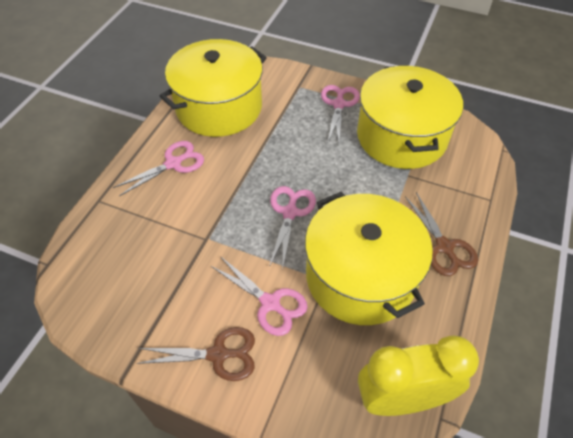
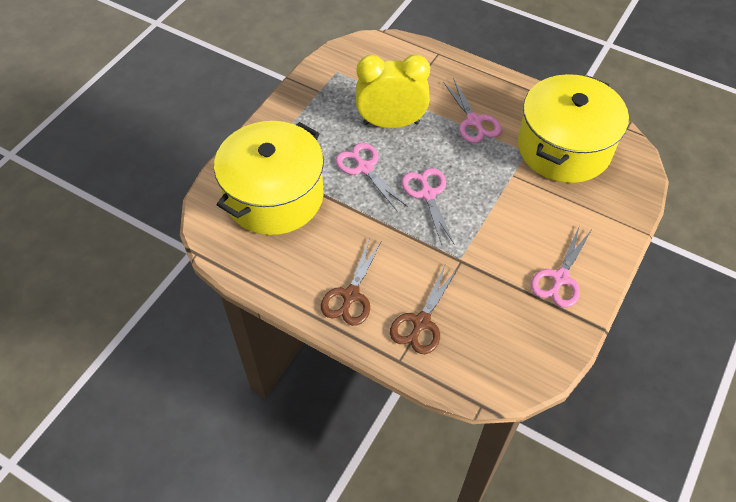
yellow pot: 3 -> 2

